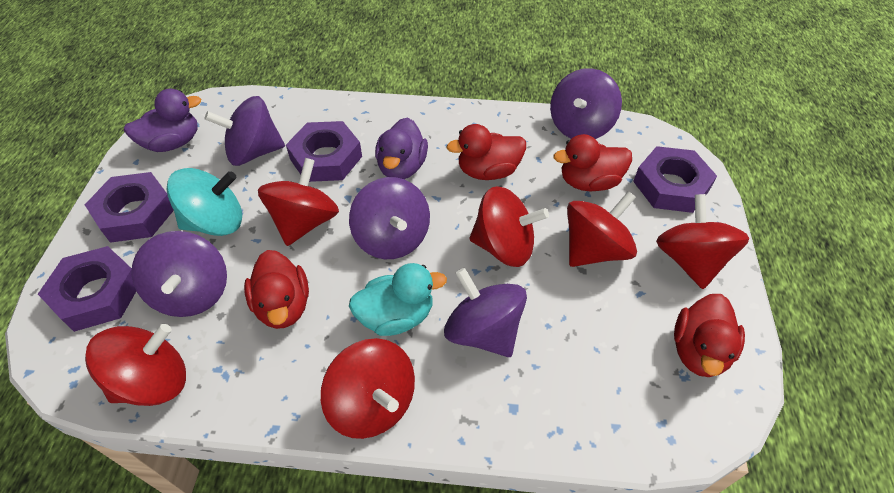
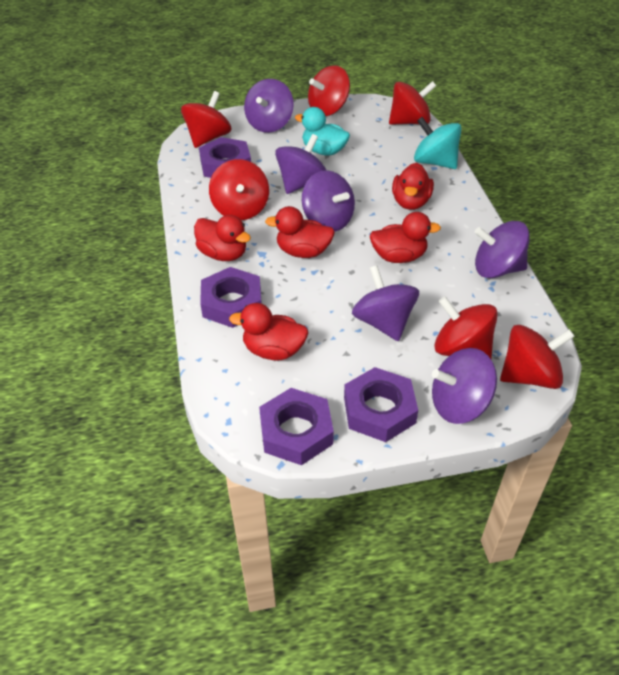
purple duck: 2 -> 0
purple spinning top: 5 -> 6
red duck: 4 -> 5

